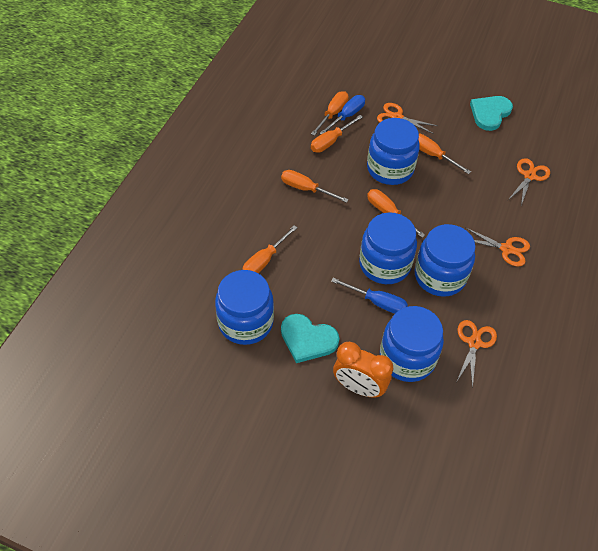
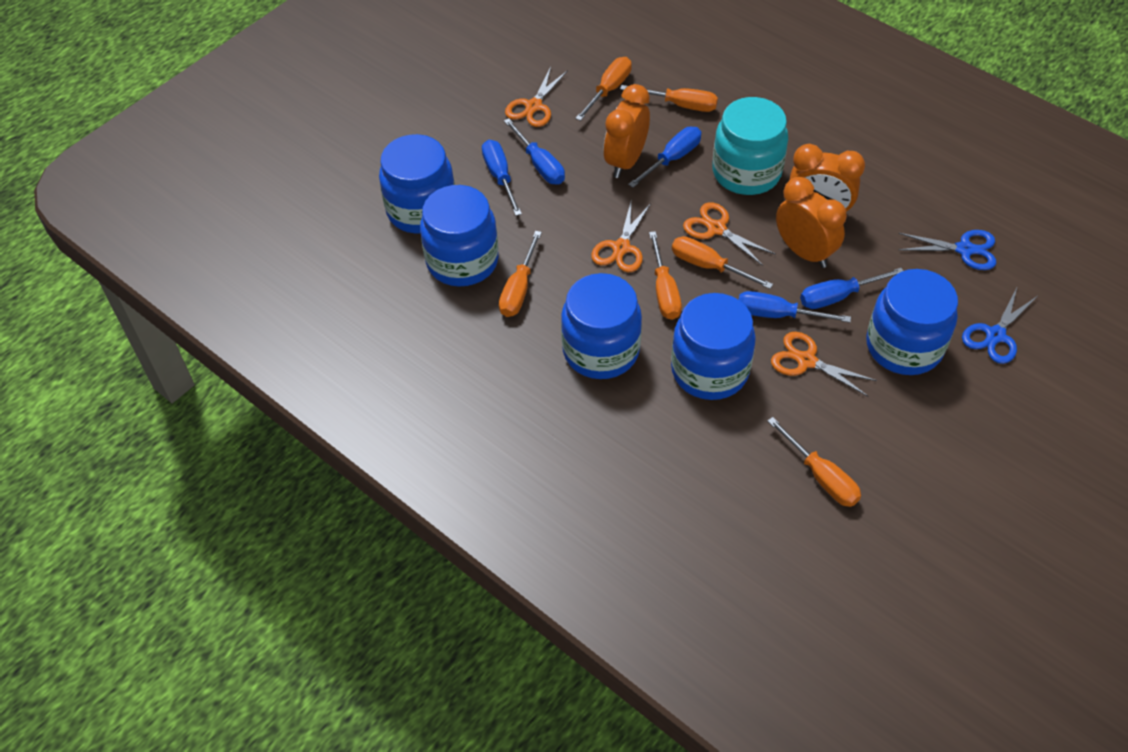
blue scissors: 0 -> 2
blue screwdriver: 2 -> 5
orange clock: 1 -> 3
turquoise heart: 2 -> 0
turquoise jar: 0 -> 1

